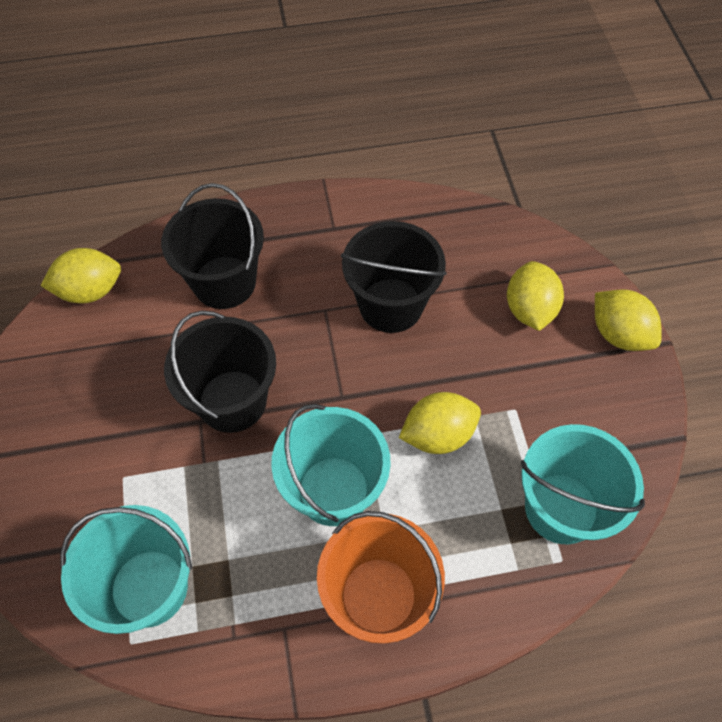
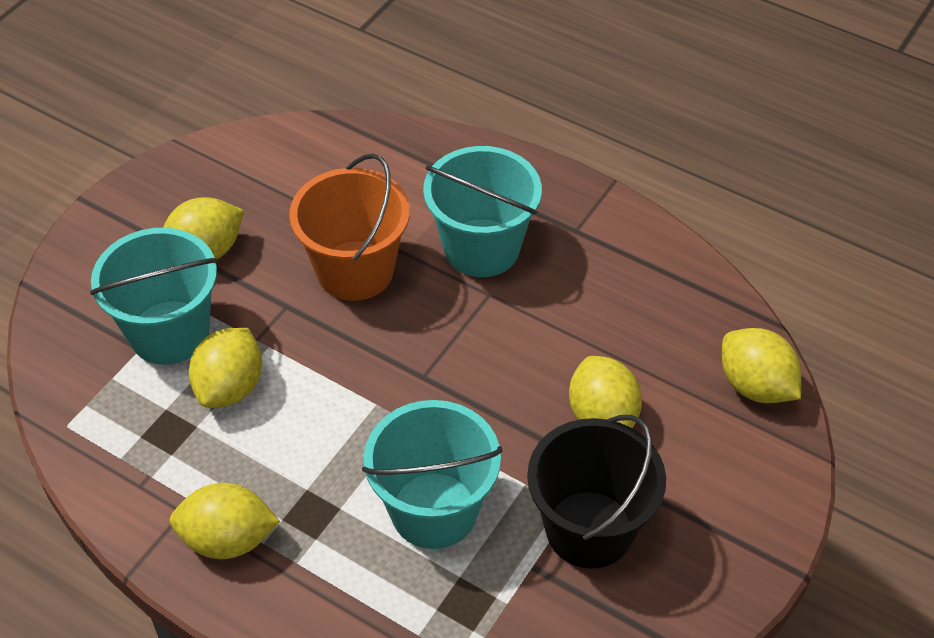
black bucket: 3 -> 1
yellow lemon: 4 -> 5

